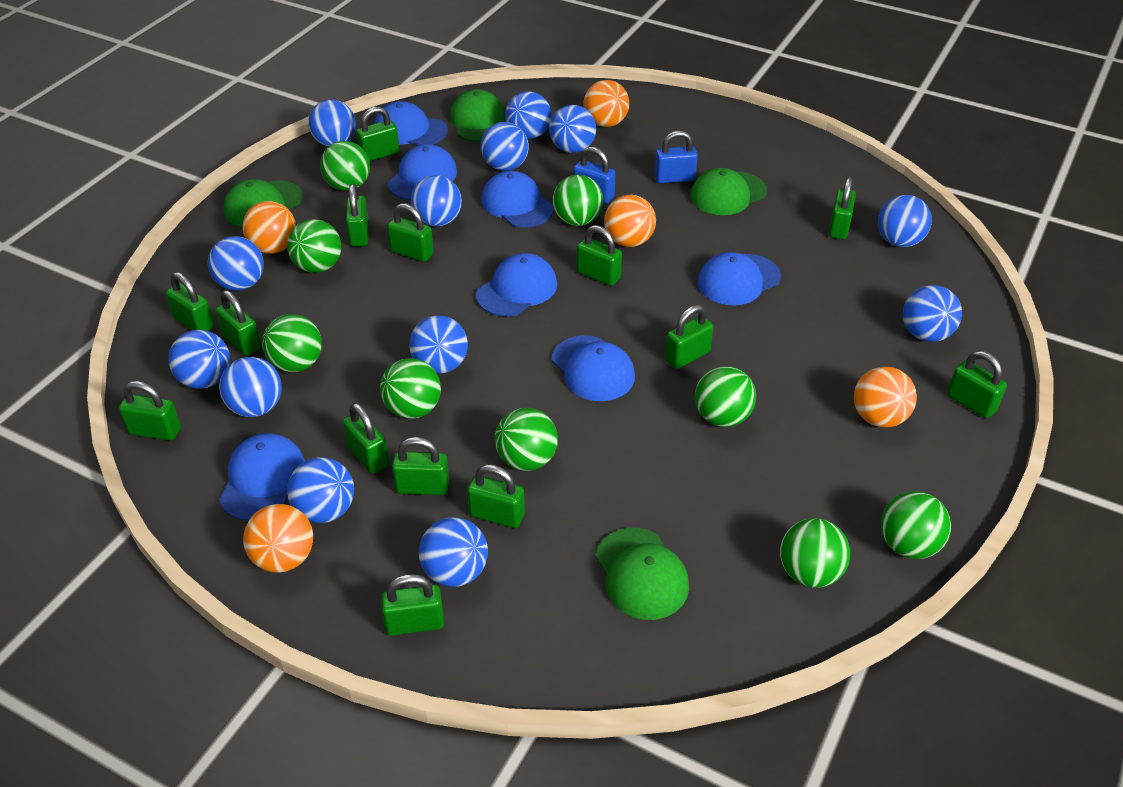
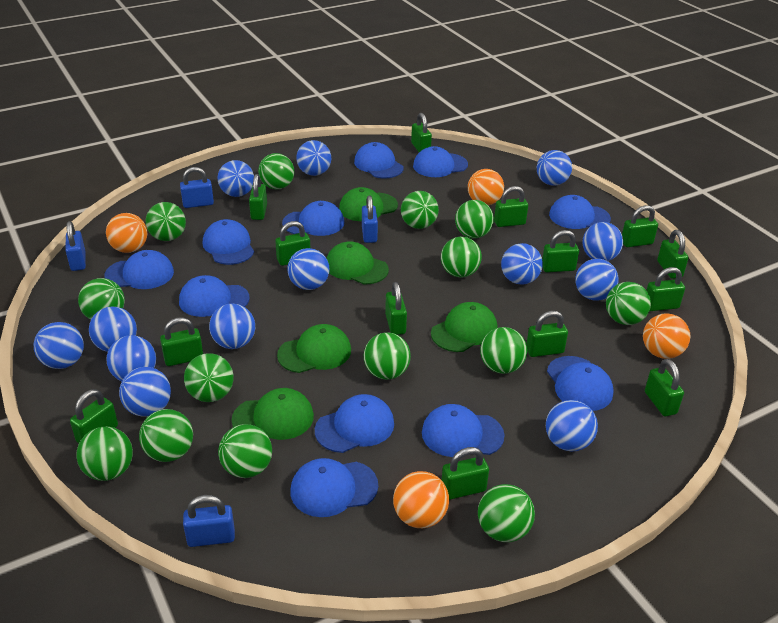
blue cap: 7 -> 11
blue padlock: 2 -> 4
green ball: 9 -> 14
green cap: 4 -> 5
orange ball: 5 -> 4

